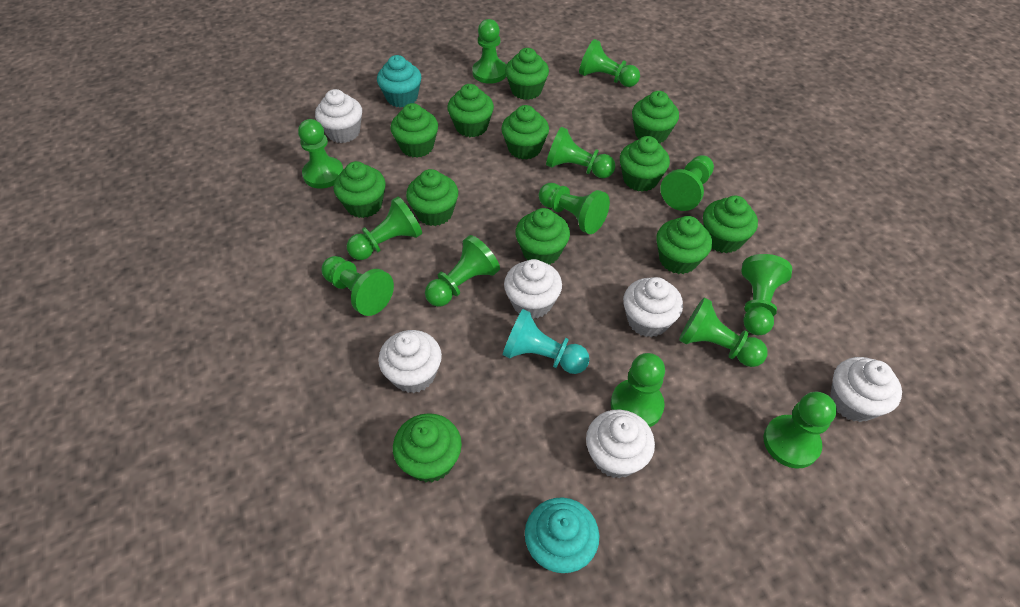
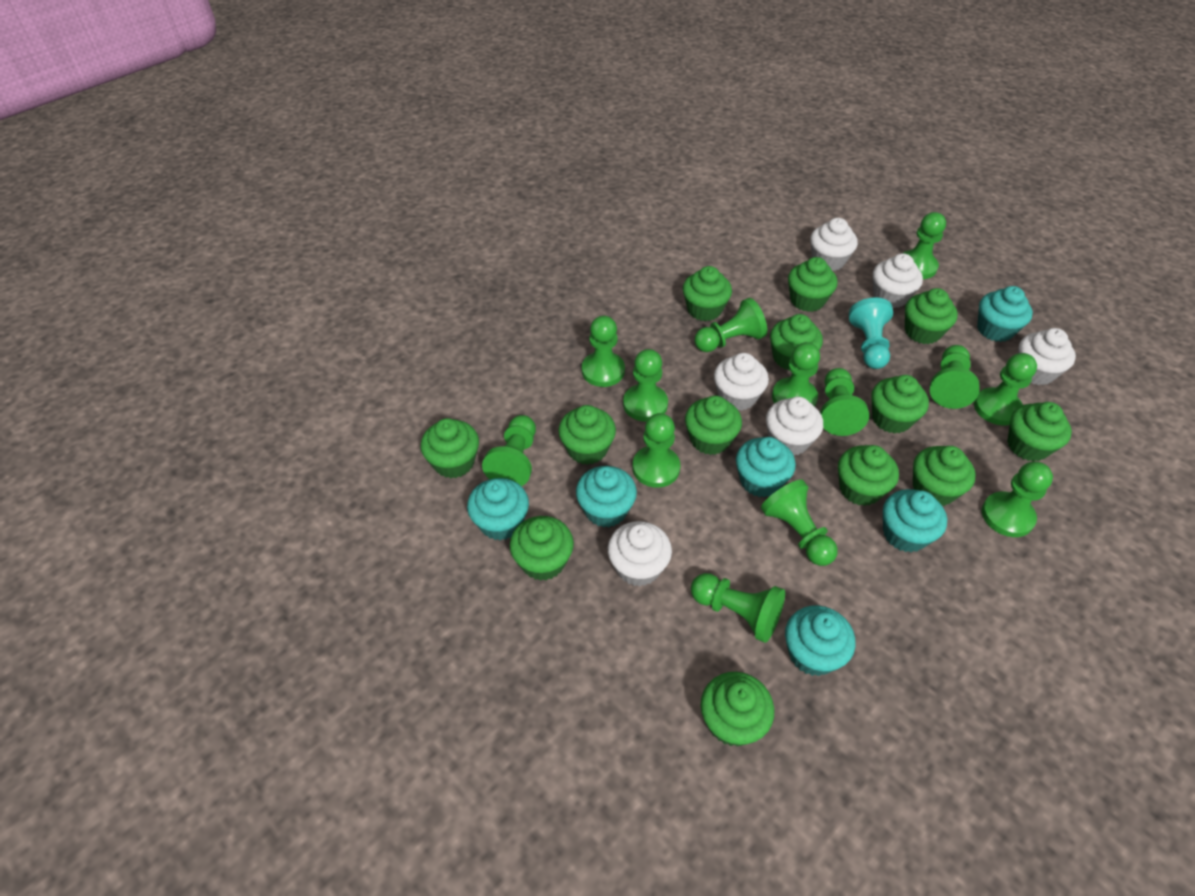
green cupcake: 12 -> 13
turquoise cupcake: 2 -> 6

